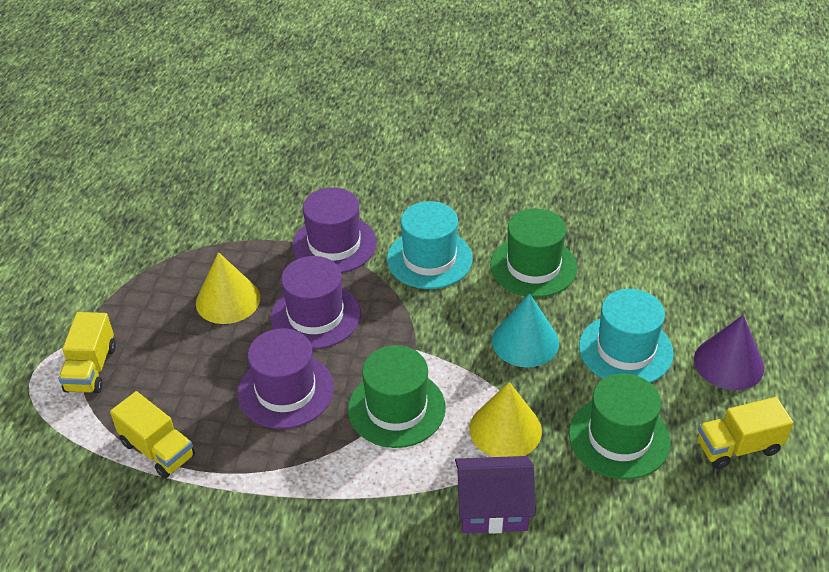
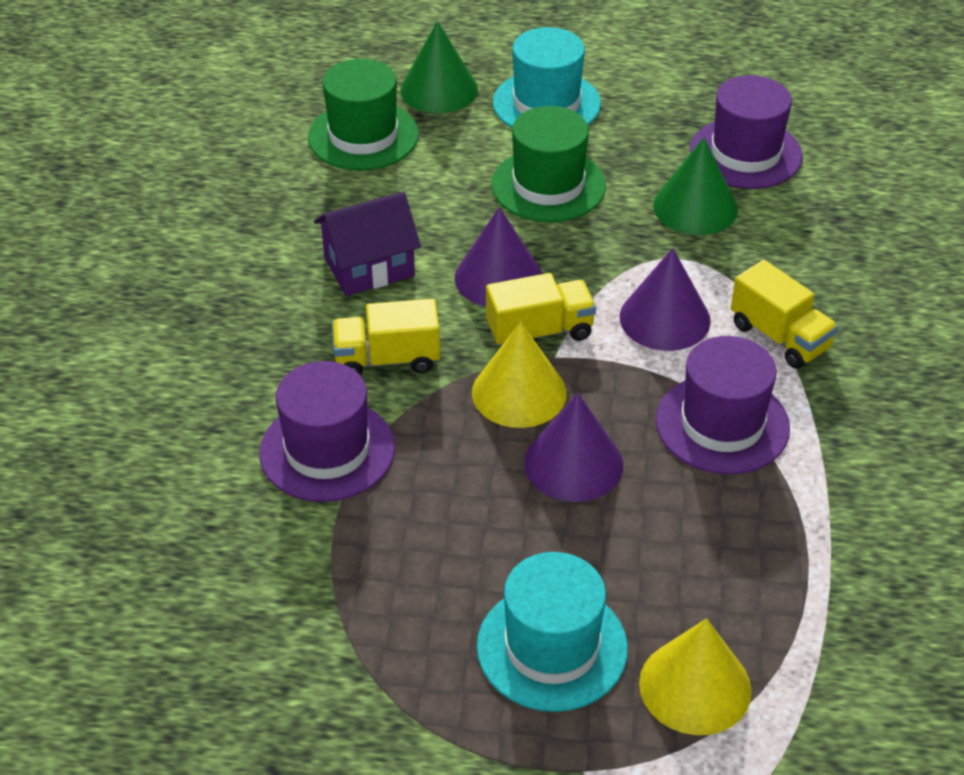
green cone: 0 -> 2
green hat: 3 -> 2
purple cone: 1 -> 3
turquoise cone: 1 -> 0

